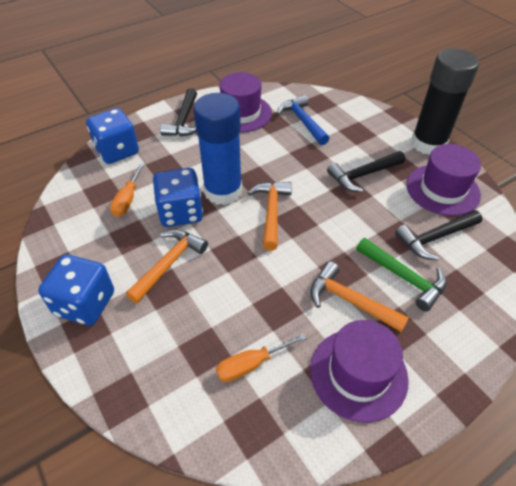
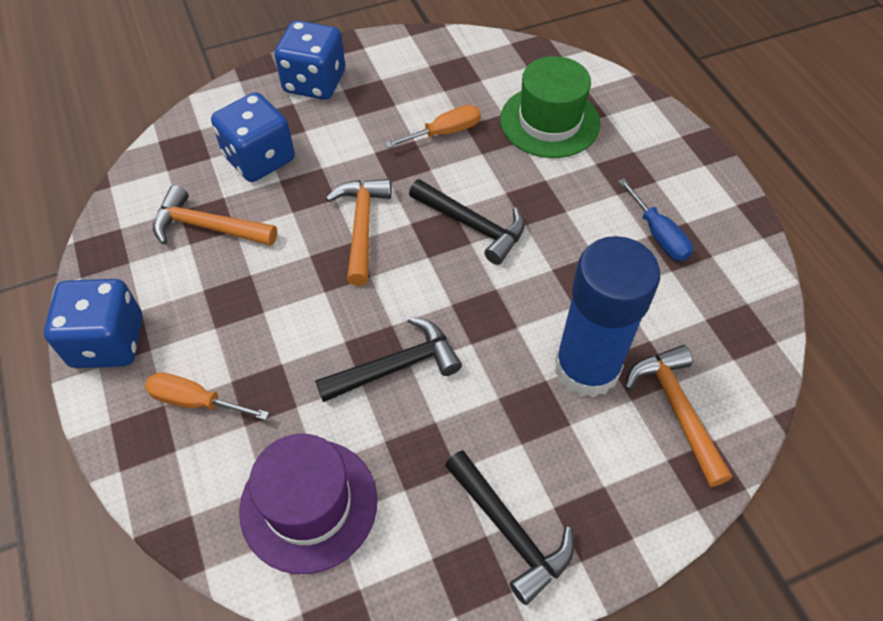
black glue stick: 1 -> 0
blue hammer: 1 -> 0
blue screwdriver: 0 -> 1
green hammer: 1 -> 0
green hat: 0 -> 1
purple hat: 3 -> 1

